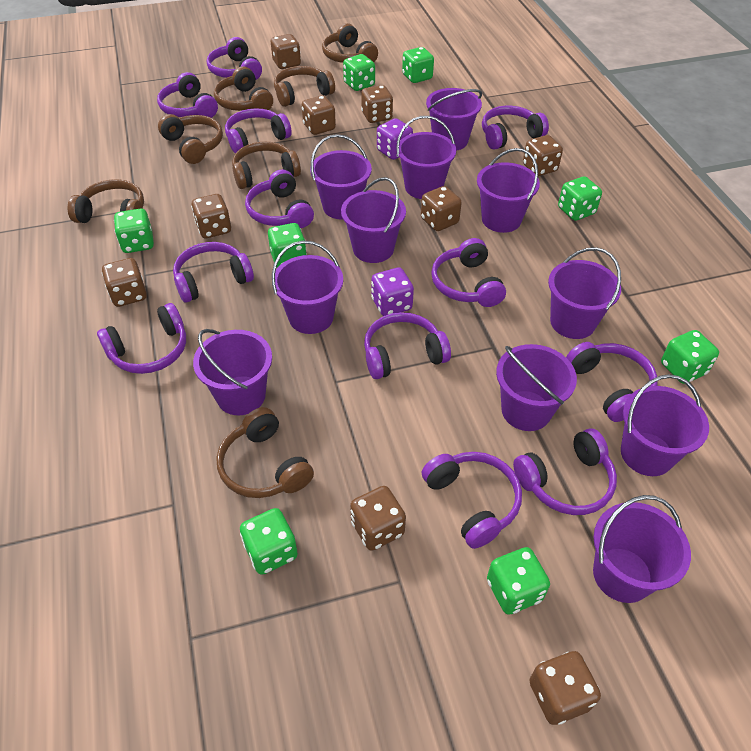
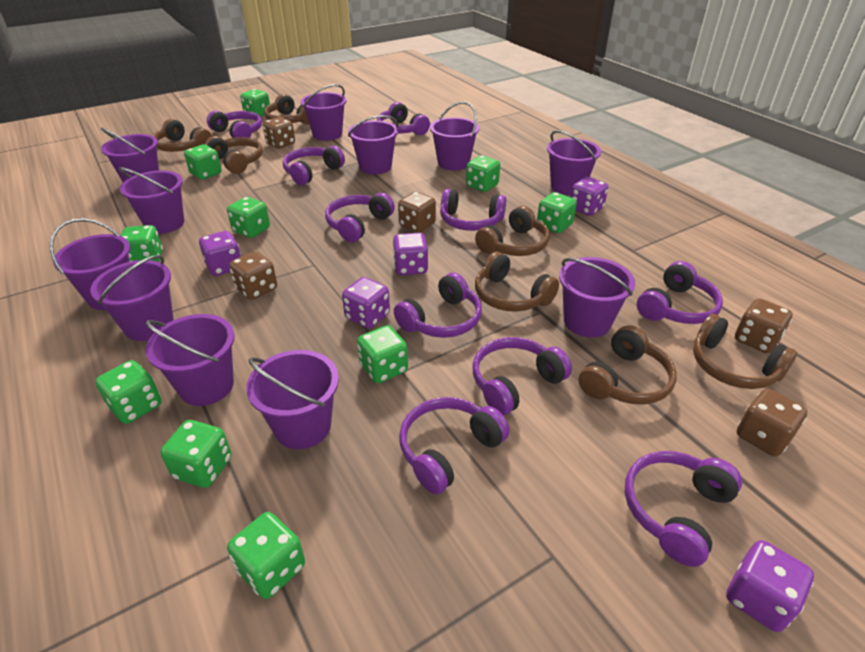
brown dice: 9 -> 5
green dice: 8 -> 10
purple dice: 2 -> 5
purple headphones: 12 -> 10

